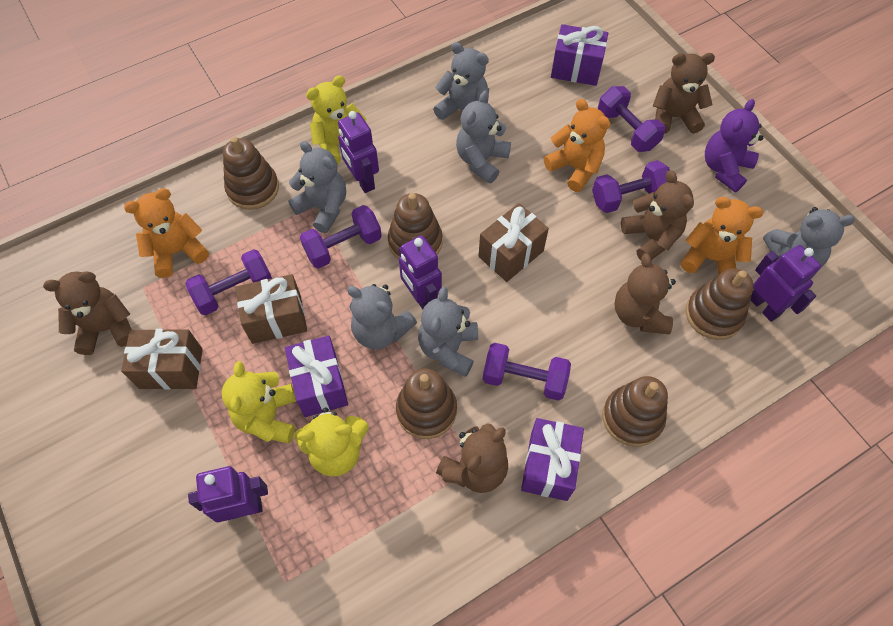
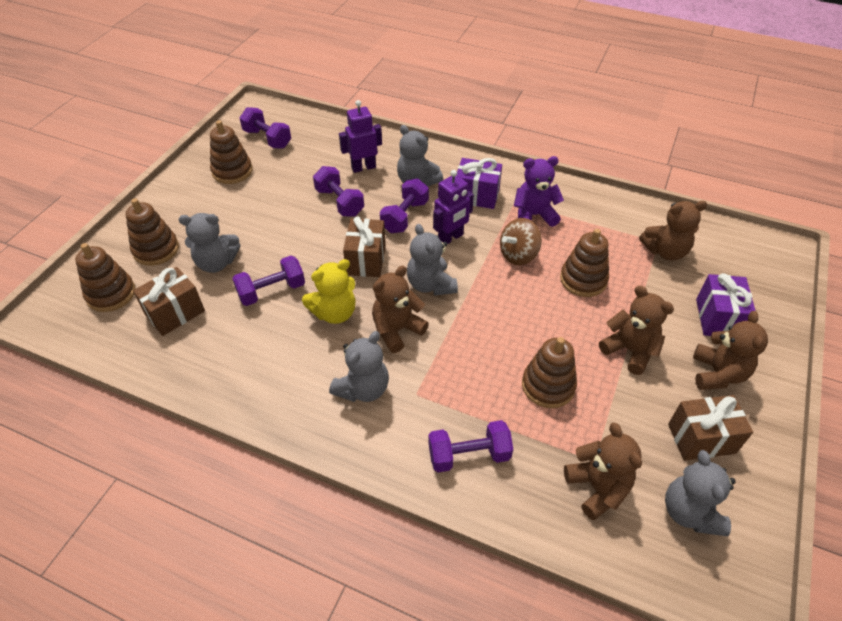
brown spinning top: 0 -> 1
grey teddy bear: 6 -> 5
orange teddy bear: 3 -> 0
purple gift: 3 -> 2
purple robot: 4 -> 2
yellow teddy bear: 3 -> 1

